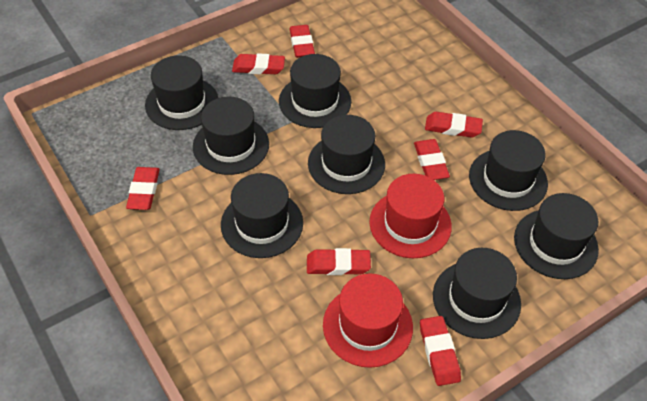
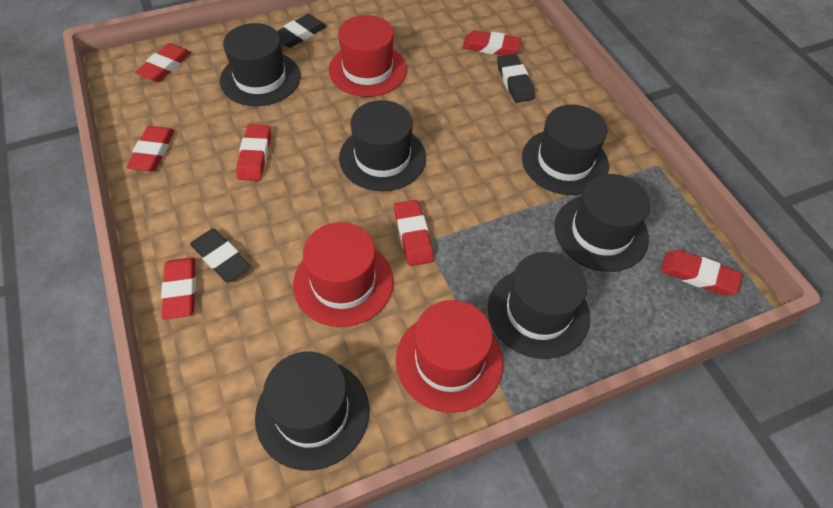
black eraser: 0 -> 3
black hat: 8 -> 6
red hat: 2 -> 3

